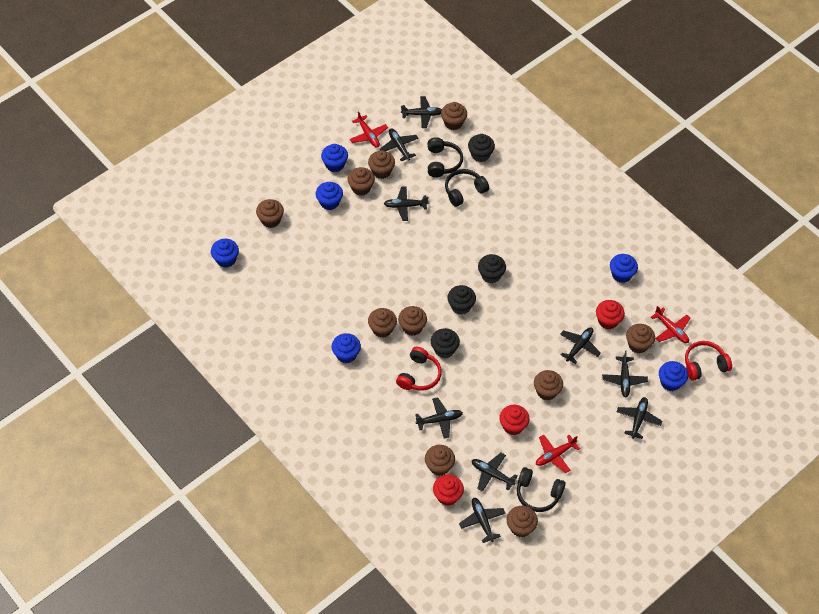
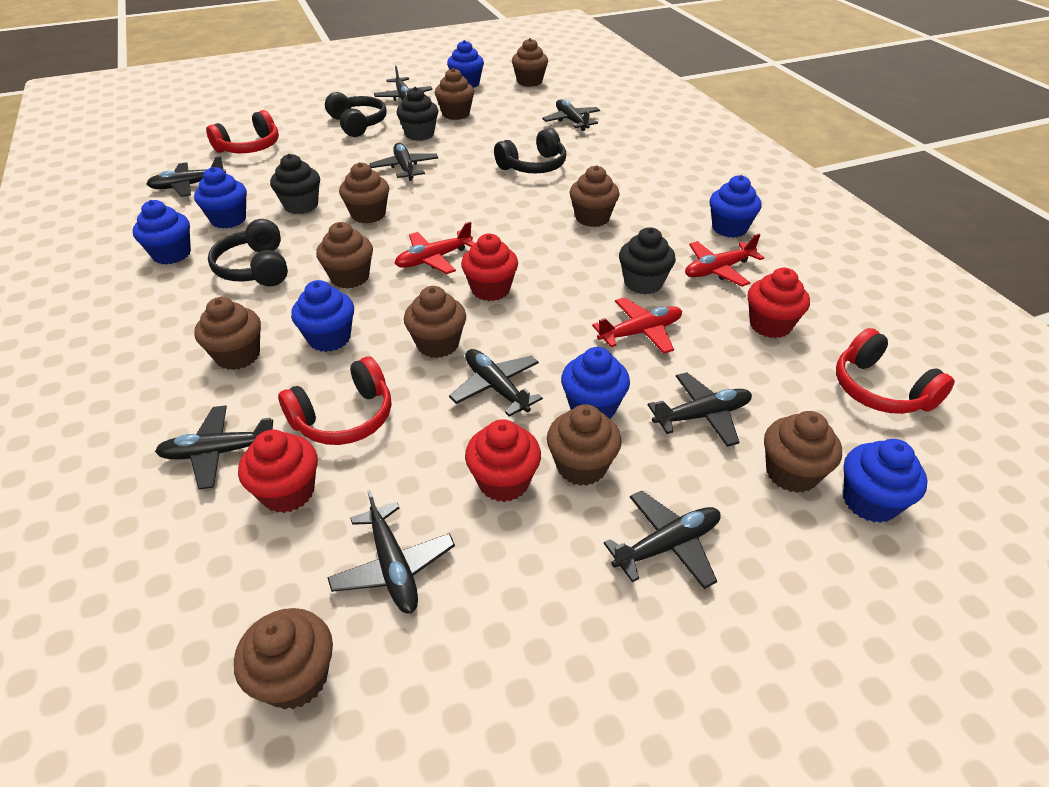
black cupcake: 4 -> 3
blue cupcake: 6 -> 7
red cupcake: 3 -> 4
red headphones: 2 -> 3

